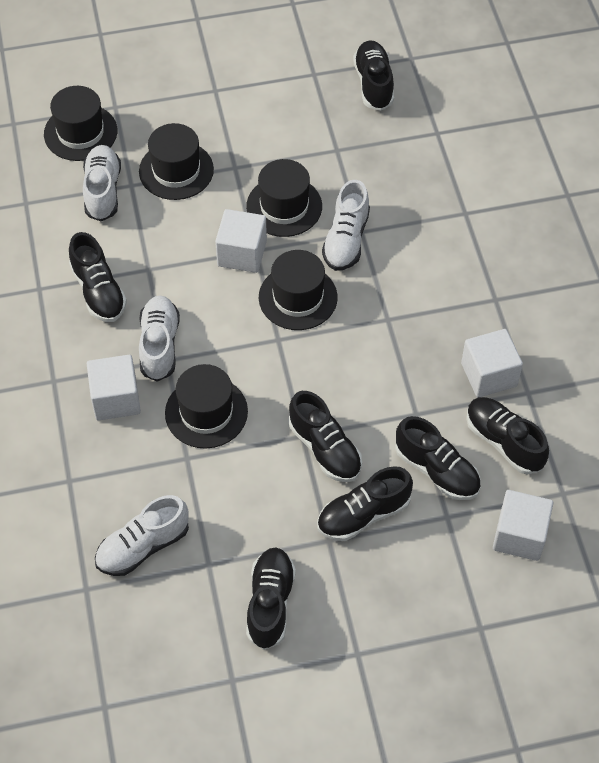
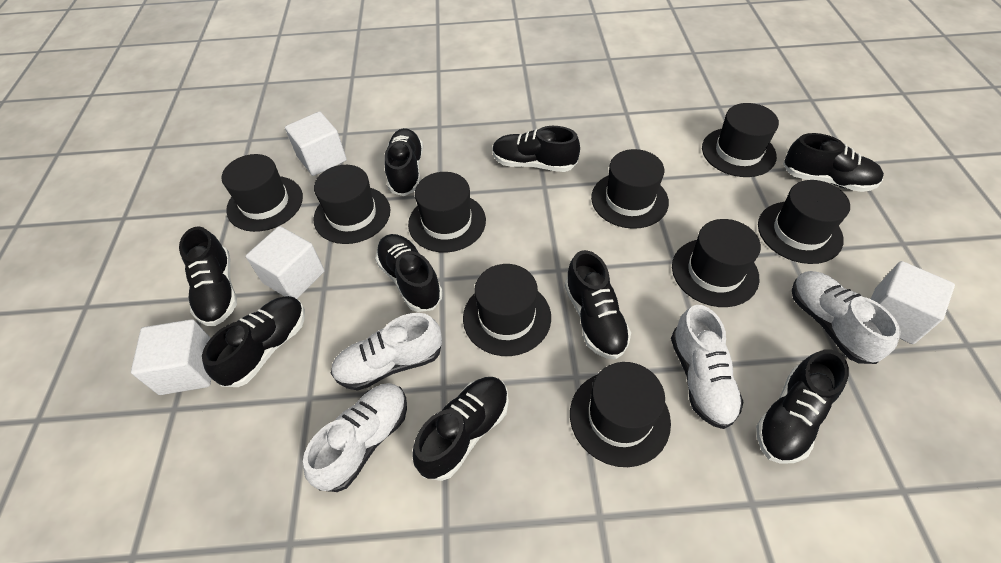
black hat: 5 -> 9
black shoe: 7 -> 9

